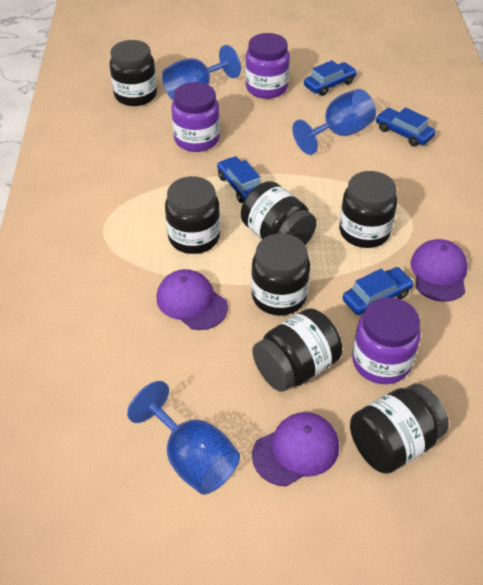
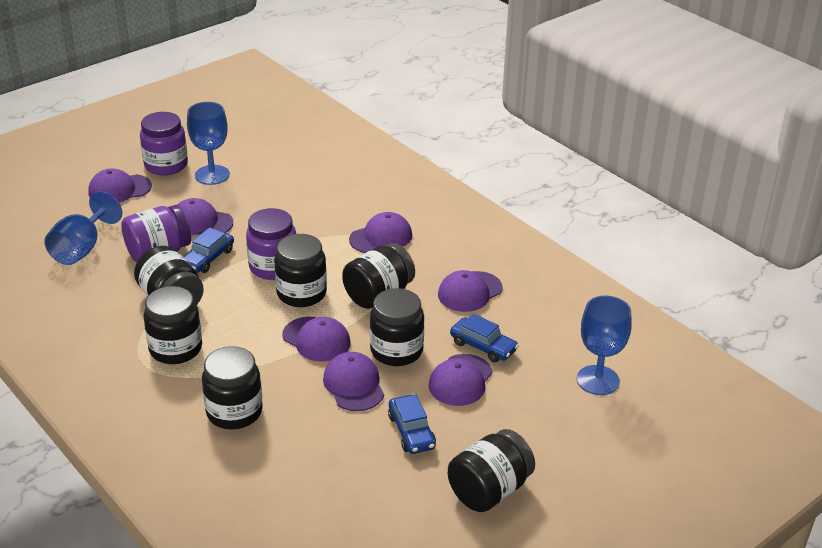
blue car: 4 -> 3
purple cap: 3 -> 7

